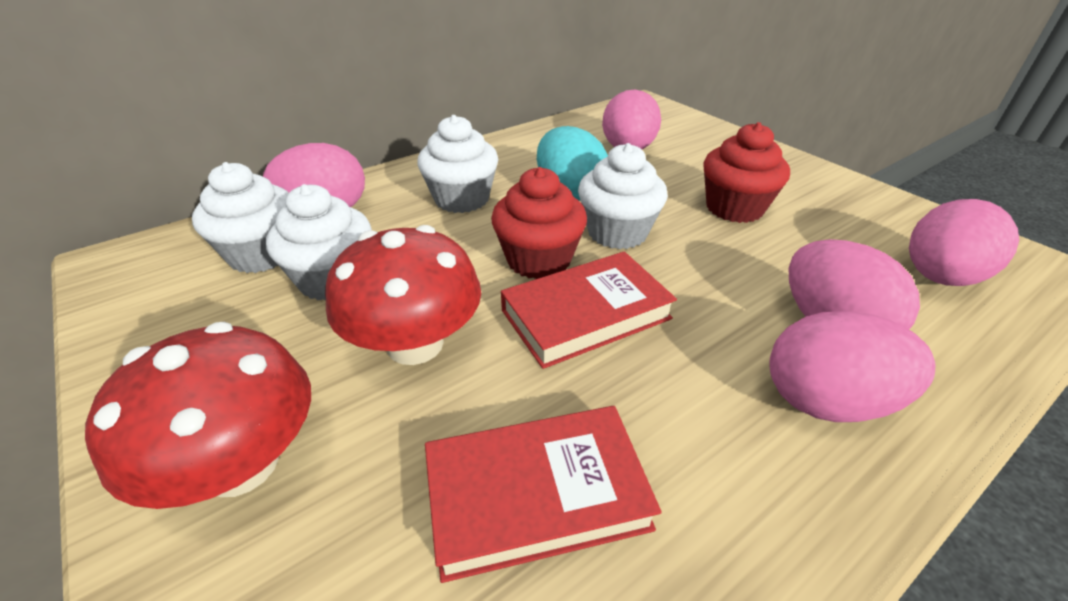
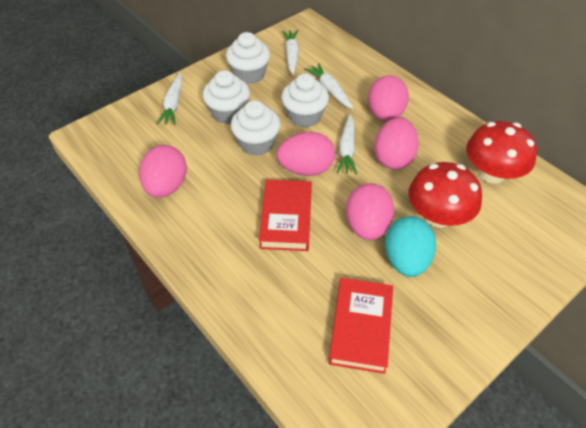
red cupcake: 2 -> 0
white carrot: 0 -> 4

